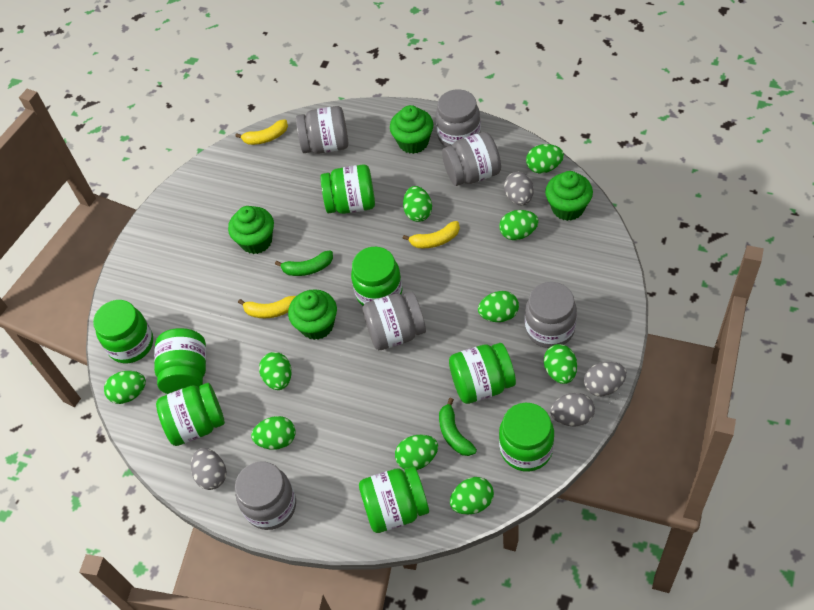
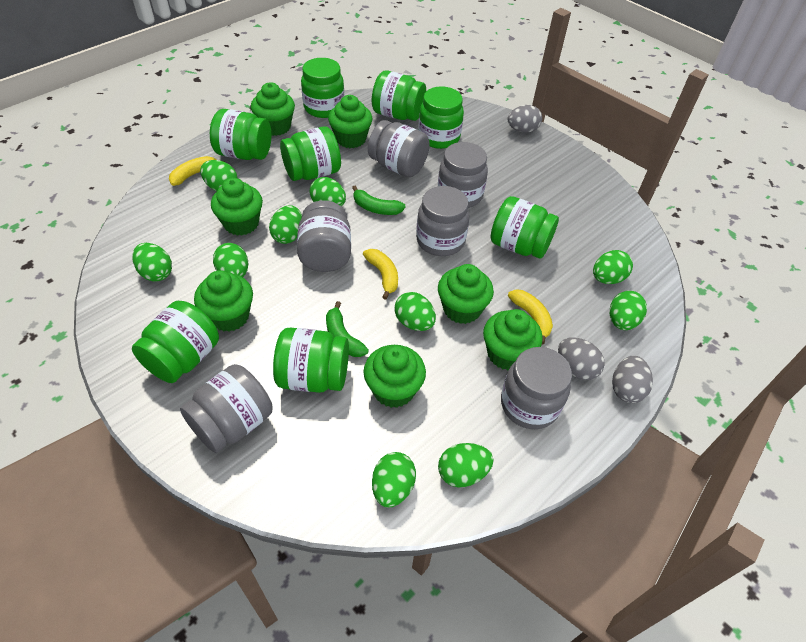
green cupcake: 4 -> 7
grey egg: 4 -> 3

